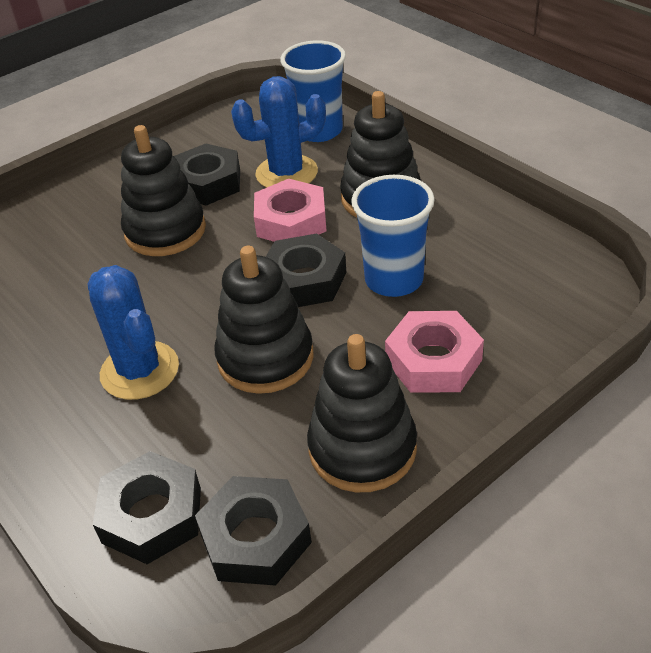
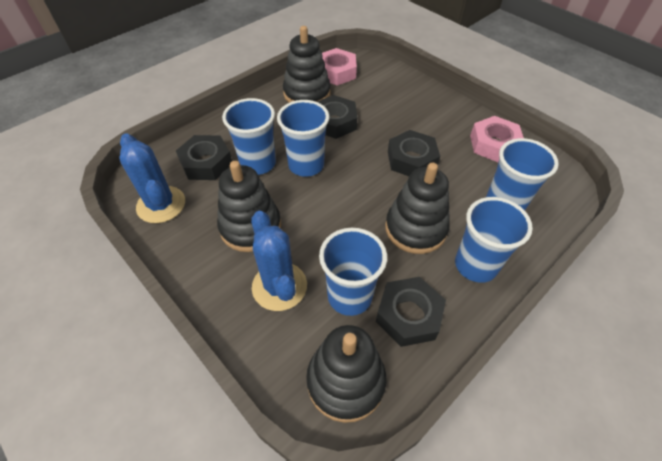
blue cup: 2 -> 5

